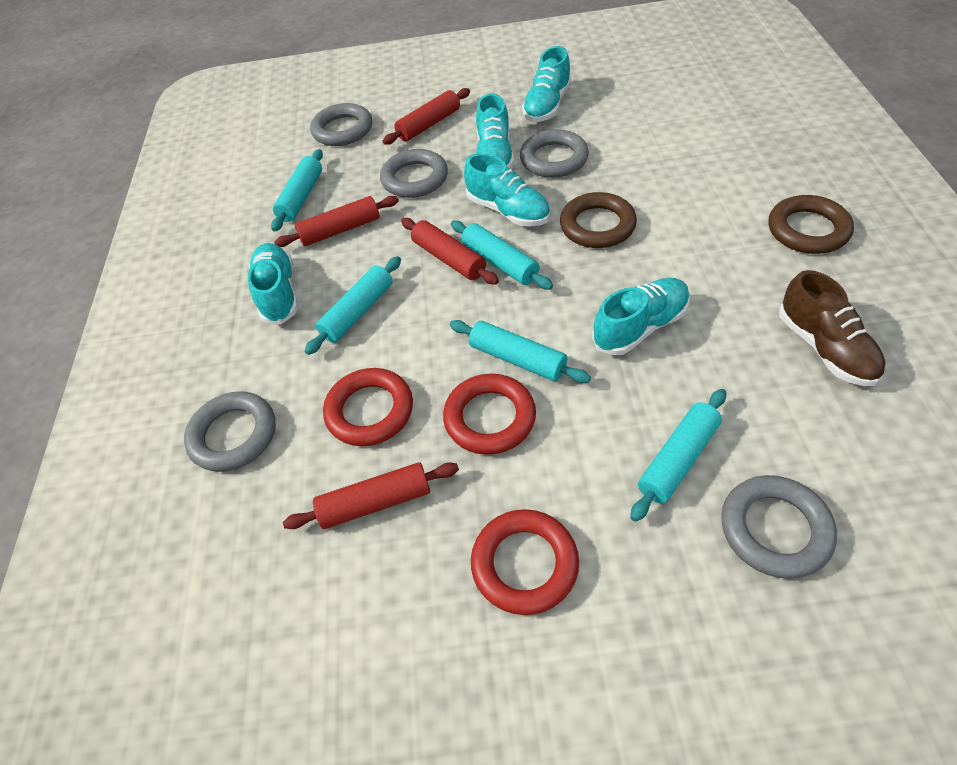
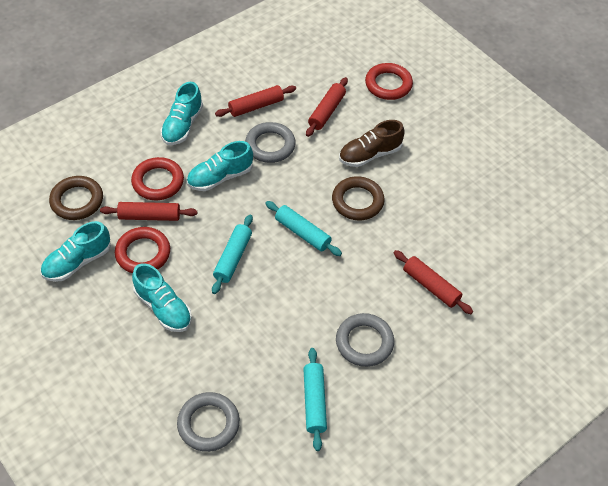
grey ring: 5 -> 3
turquoise rolling pin: 5 -> 3
turquoise shoe: 5 -> 4

